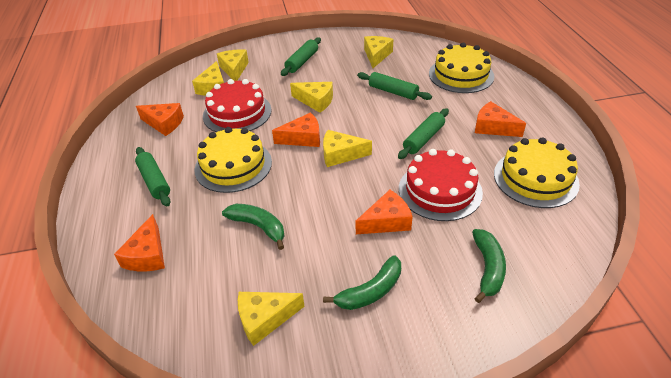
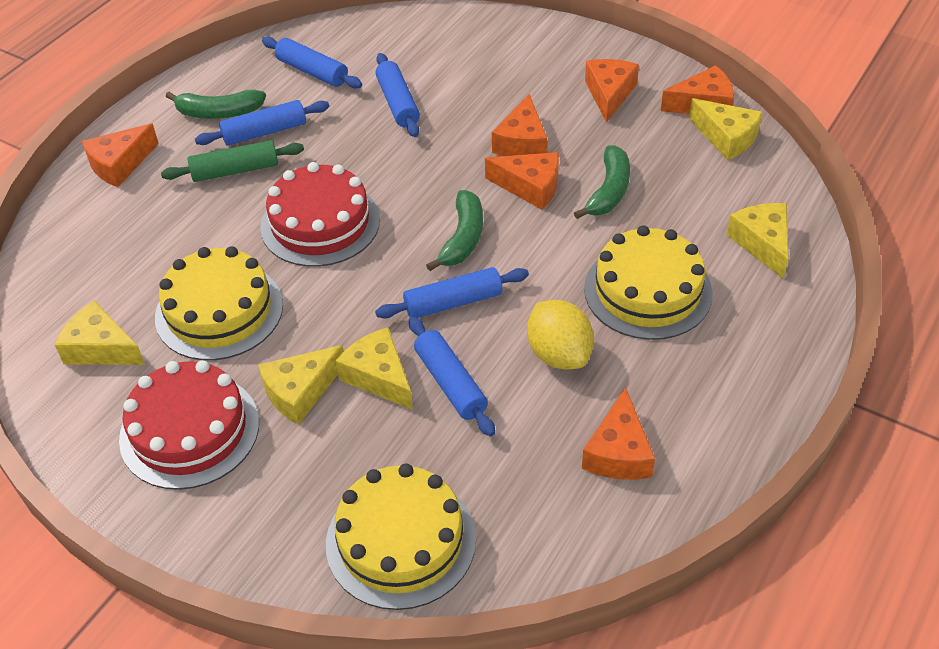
blue rolling pin: 0 -> 5
green rolling pin: 4 -> 1
orange cheese: 5 -> 6
yellow cheese: 6 -> 5
yellow lemon: 0 -> 1

